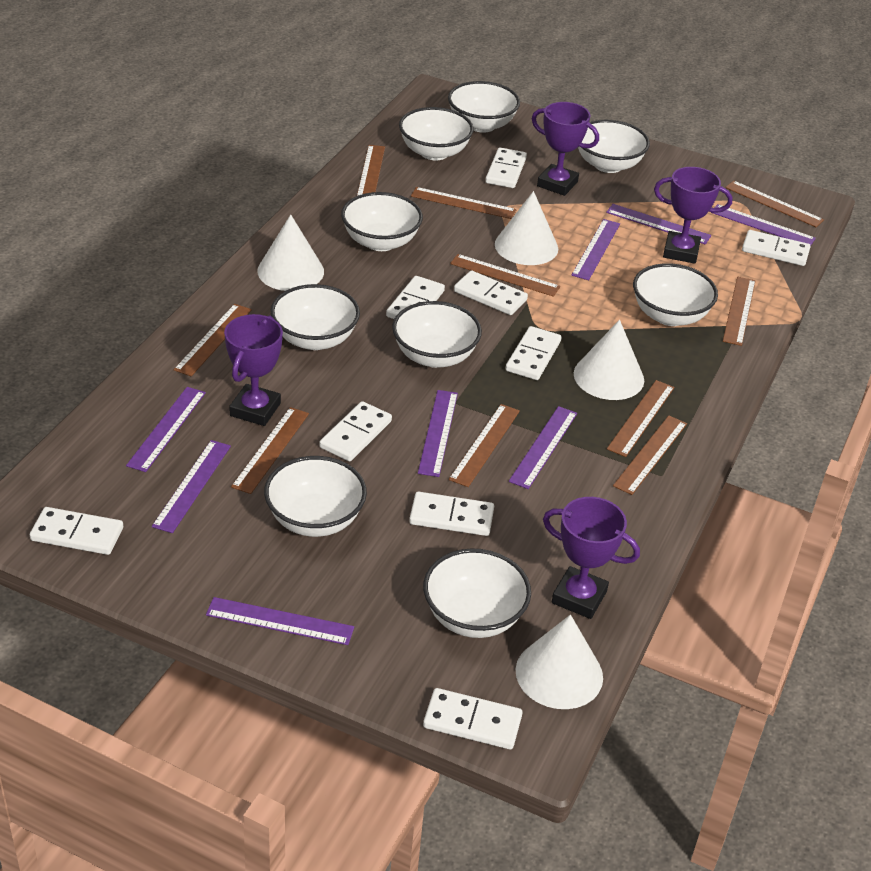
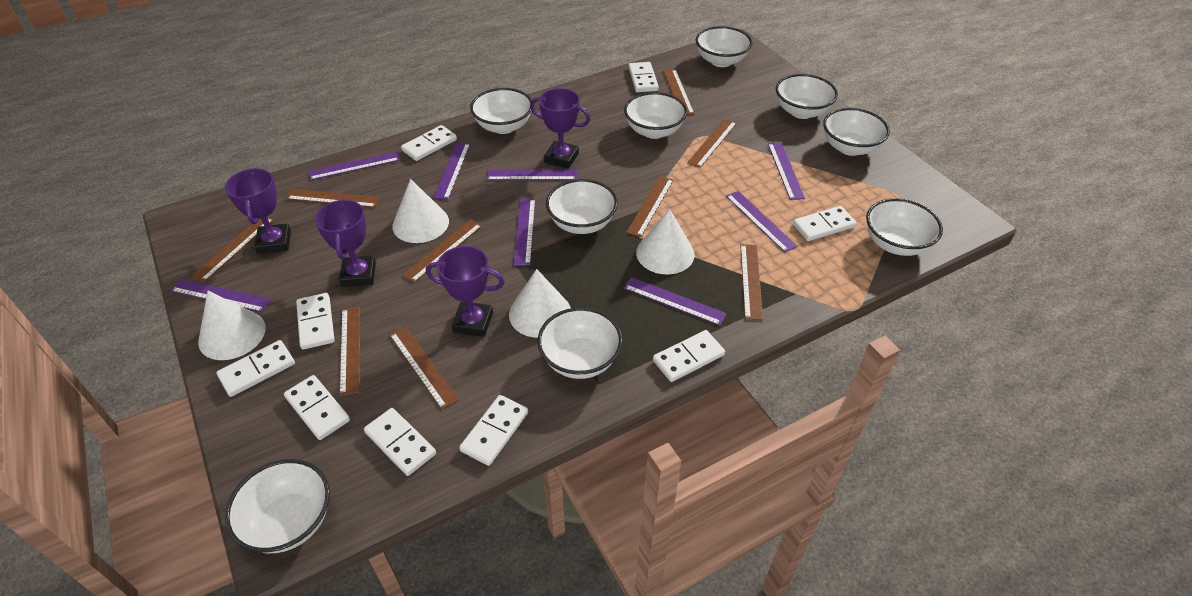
brown ruler: 10 -> 9

